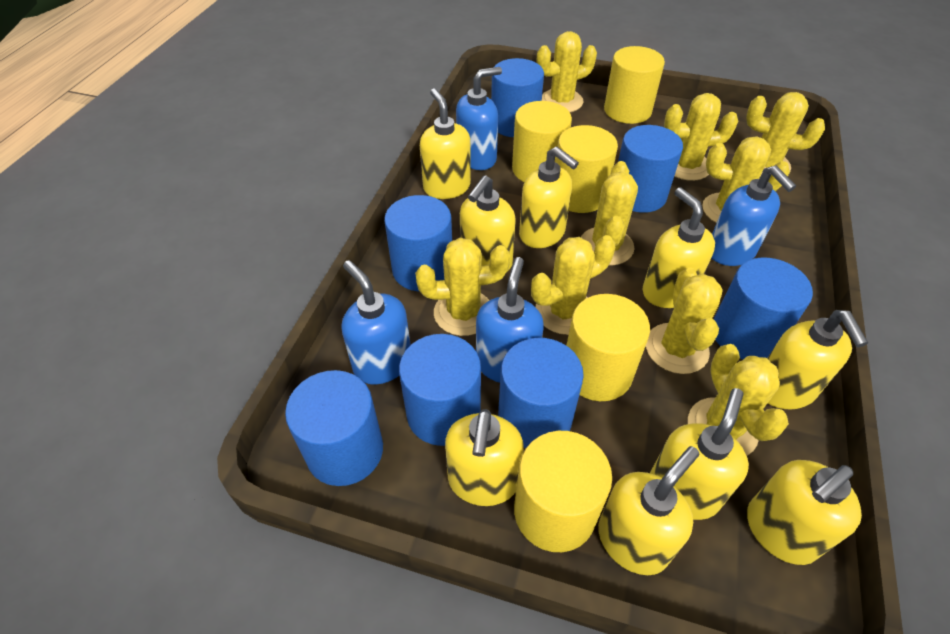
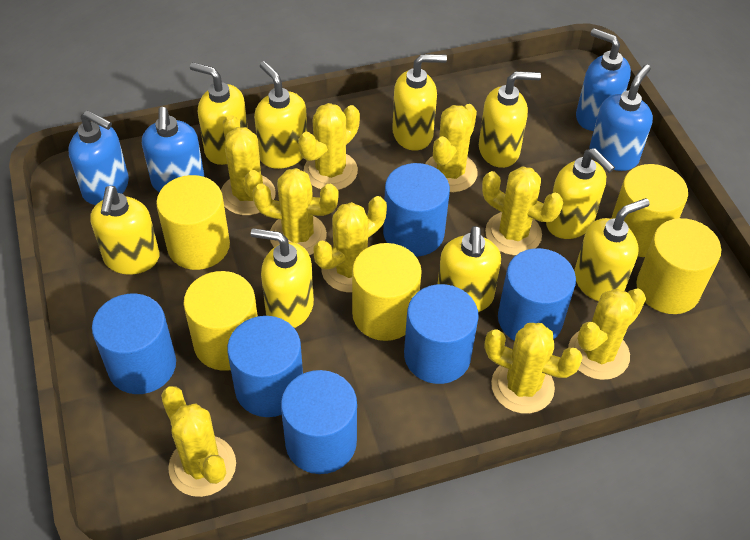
blue cylinder: 7 -> 6

